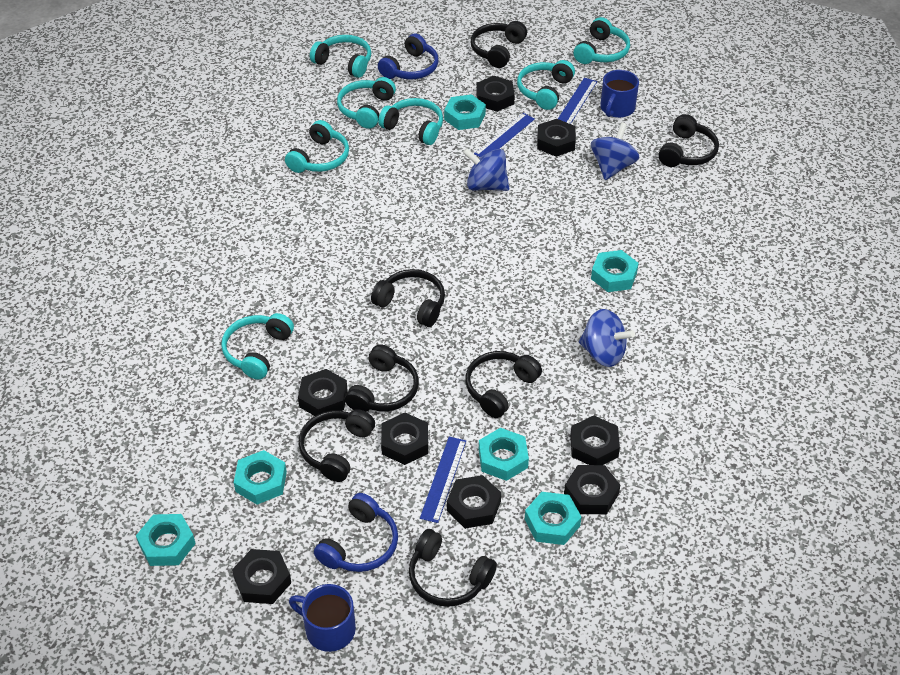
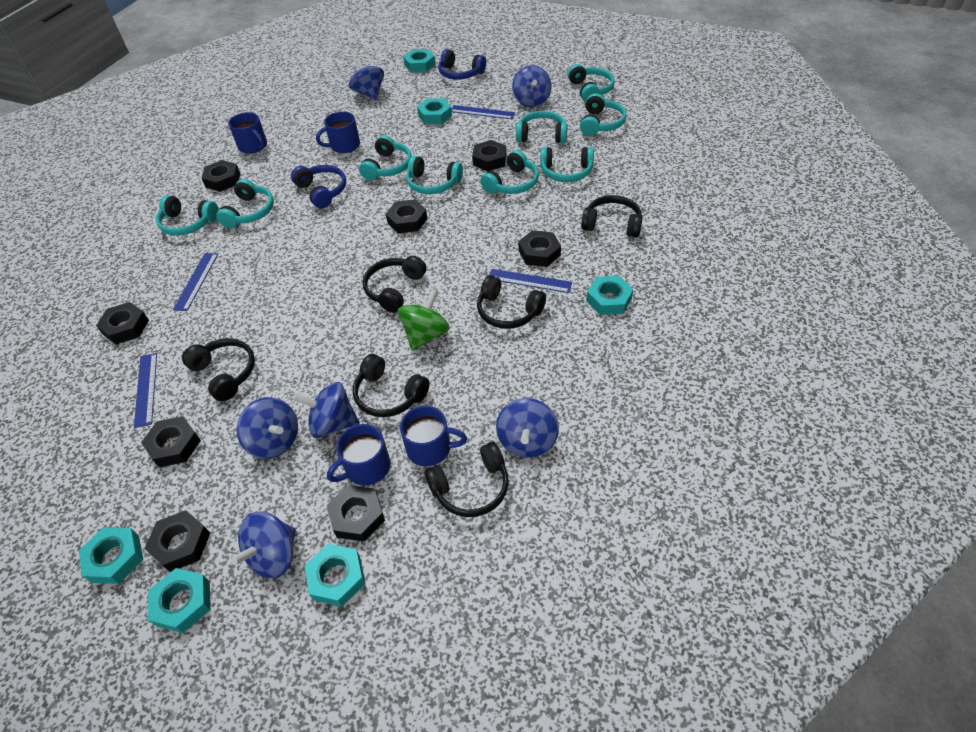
black headphones: 7 -> 6
blue mug: 2 -> 4
blue ruler: 3 -> 4
blue spinning top: 3 -> 6
green spinning top: 0 -> 1
turquoise headphones: 7 -> 9

